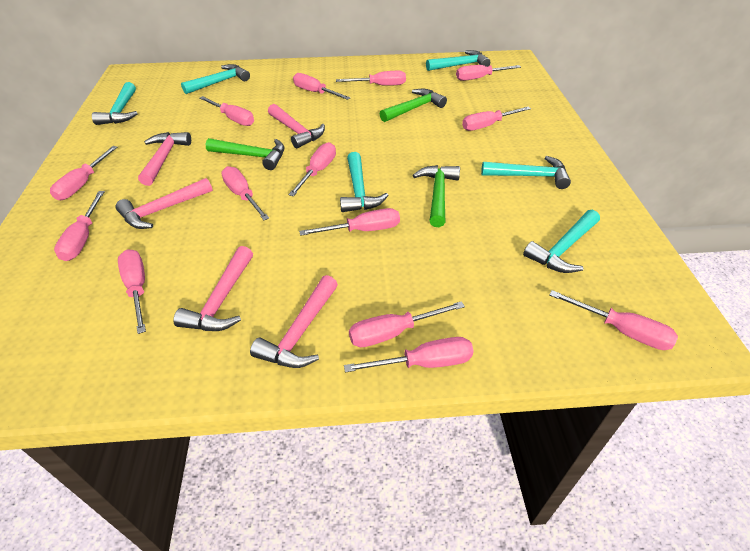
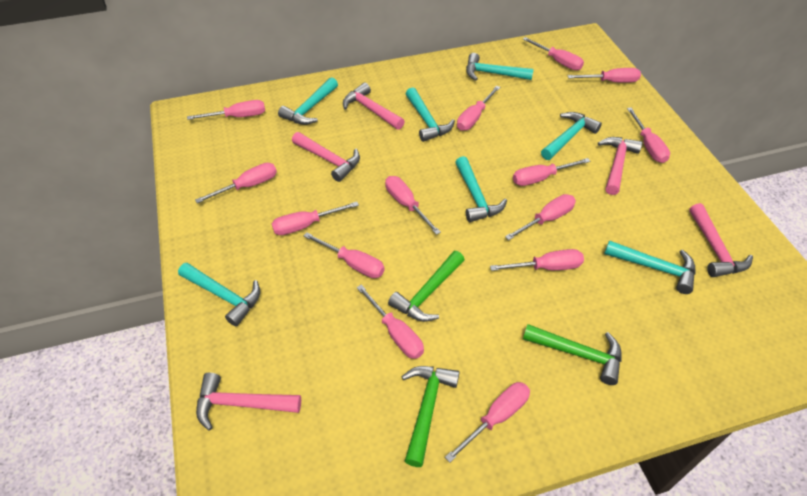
turquoise hammer: 6 -> 7

